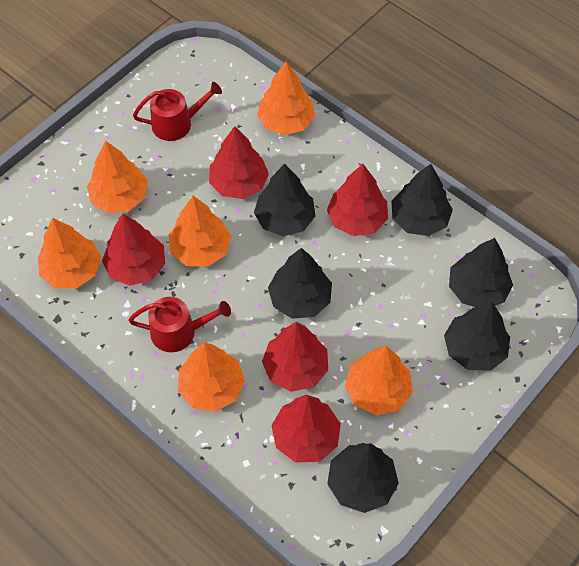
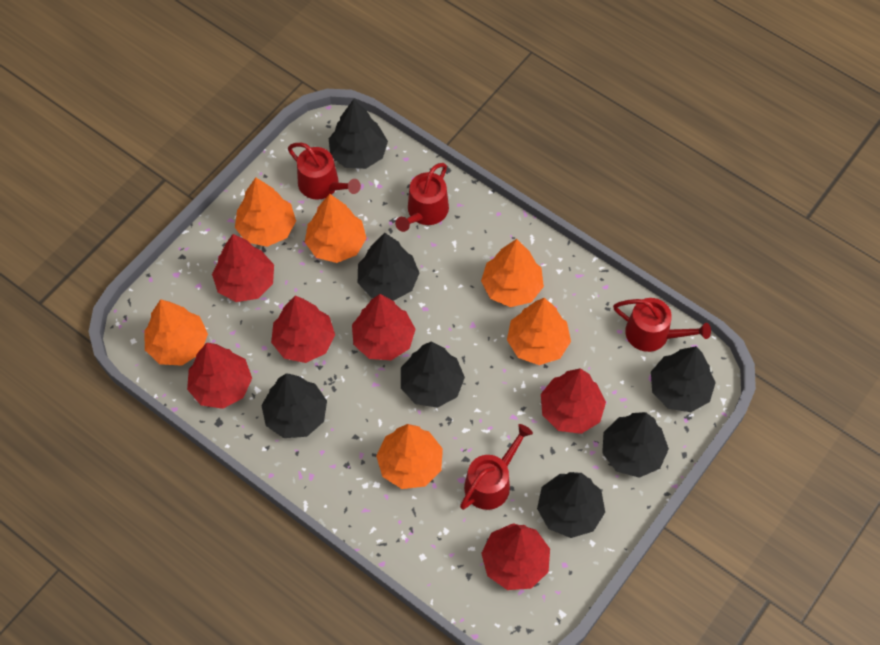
black tree: 6 -> 7
red tree: 5 -> 6
red watering can: 2 -> 4

